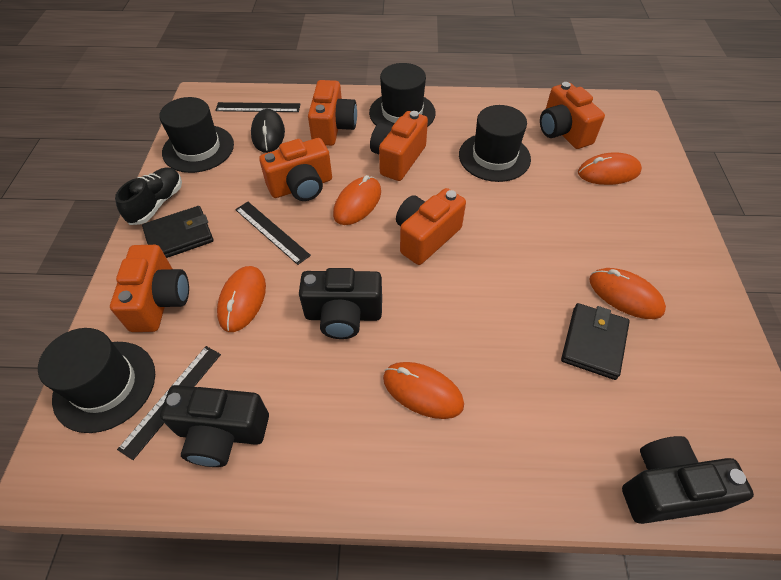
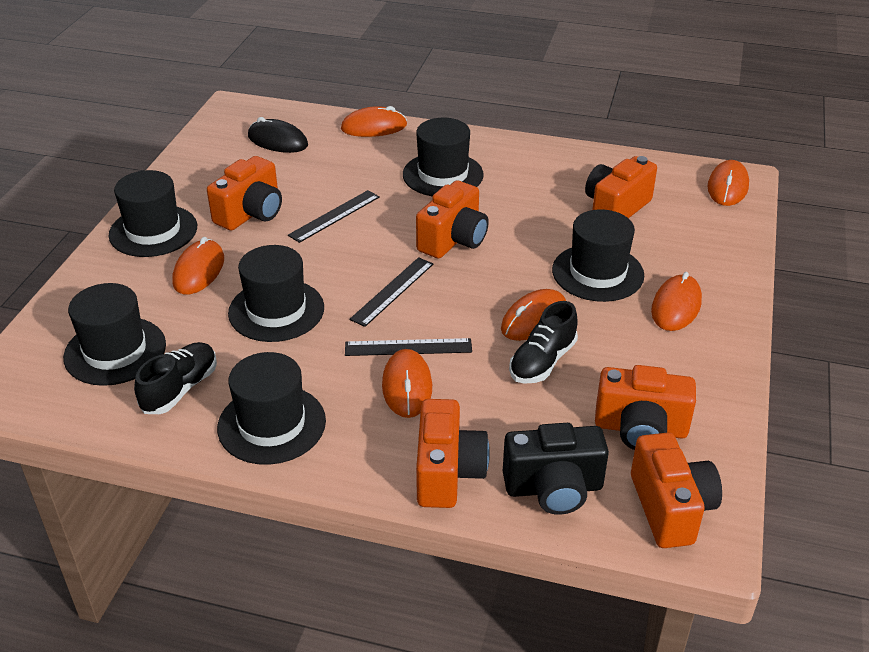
black camera: 3 -> 1
black hat: 4 -> 6
black shoe: 1 -> 2
black wallet: 2 -> 0
orange mouse: 5 -> 6

